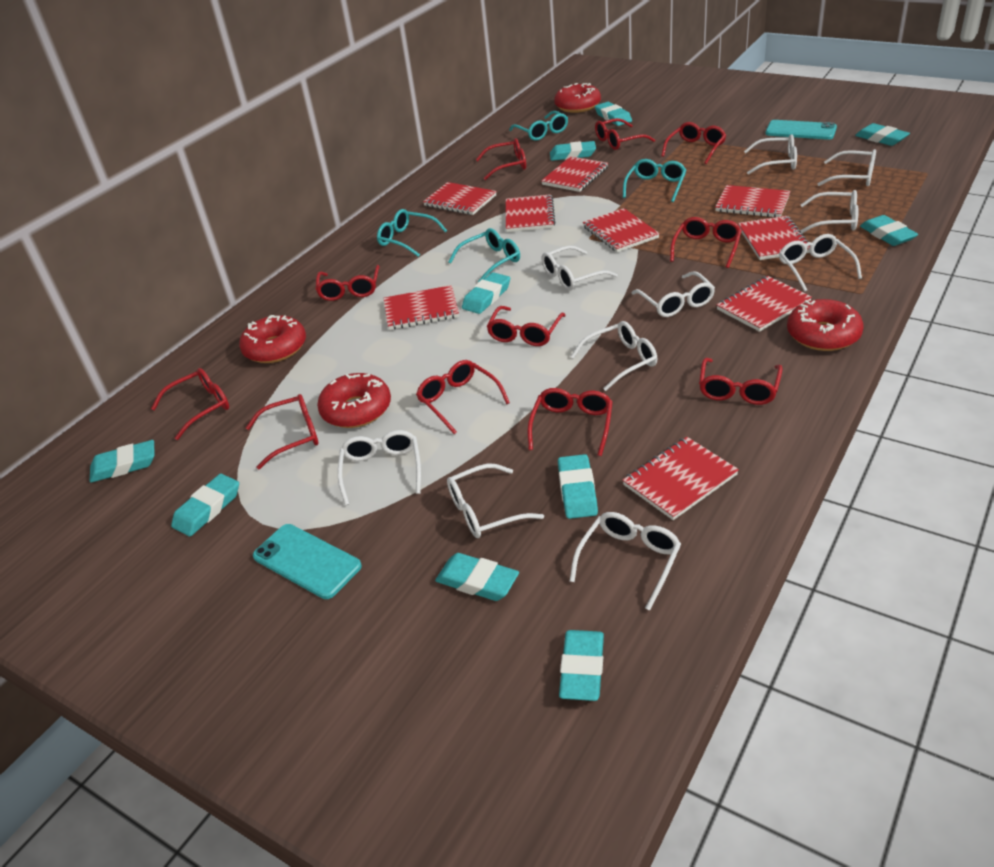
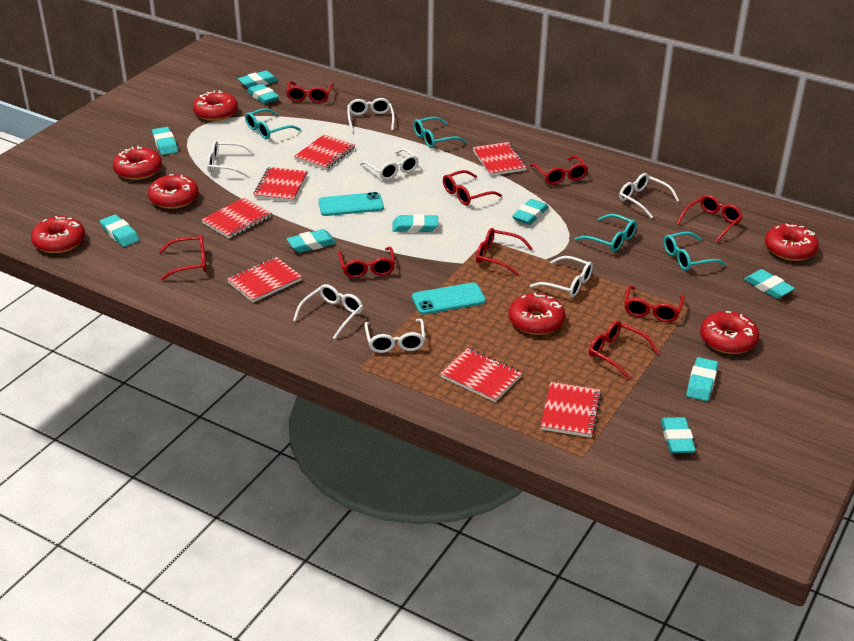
red donut: 4 -> 7
red glasses: 11 -> 9
red notebook: 9 -> 7
white glasses: 10 -> 7

